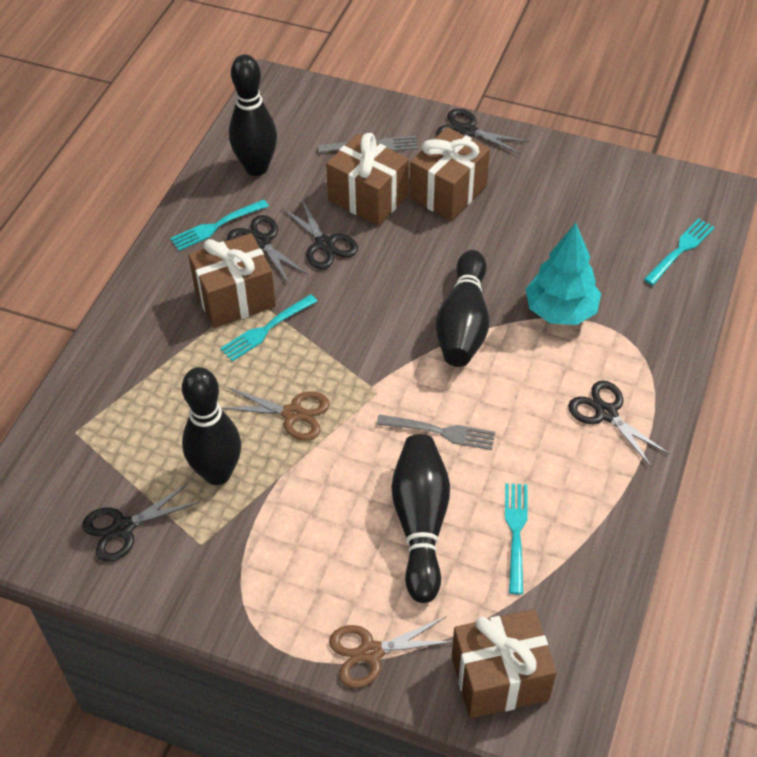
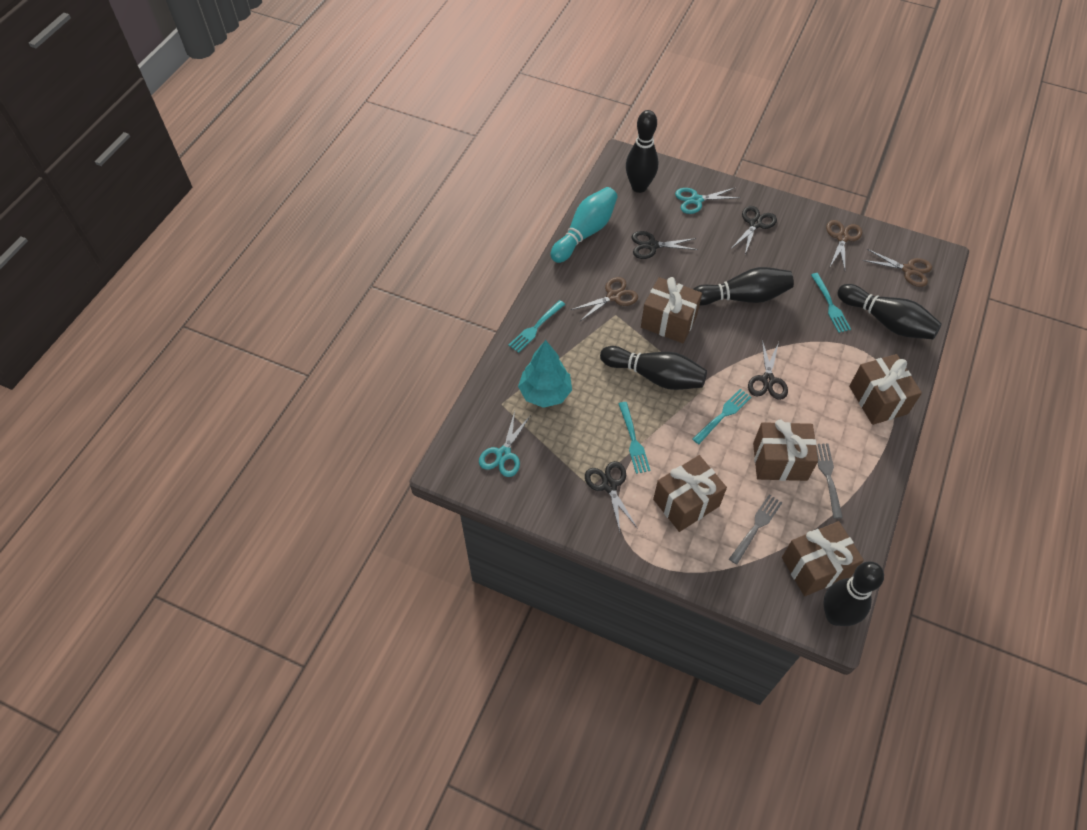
black bowling pin: 4 -> 5
black scissors: 5 -> 4
brown gift: 4 -> 5
brown scissors: 2 -> 3
turquoise bowling pin: 0 -> 1
turquoise scissors: 0 -> 2

